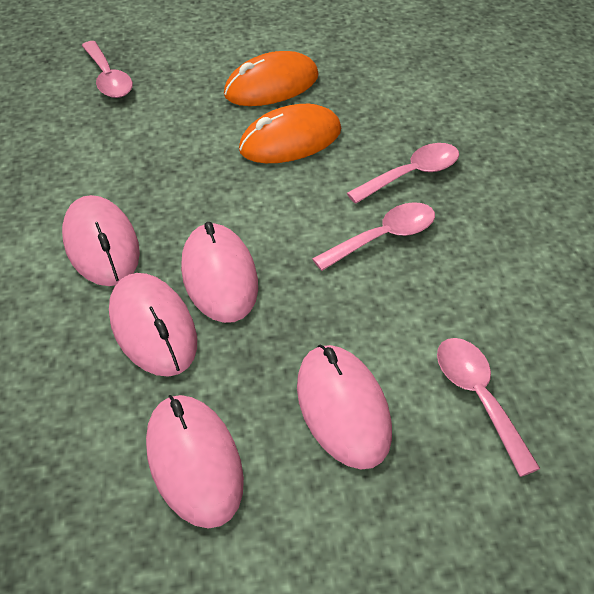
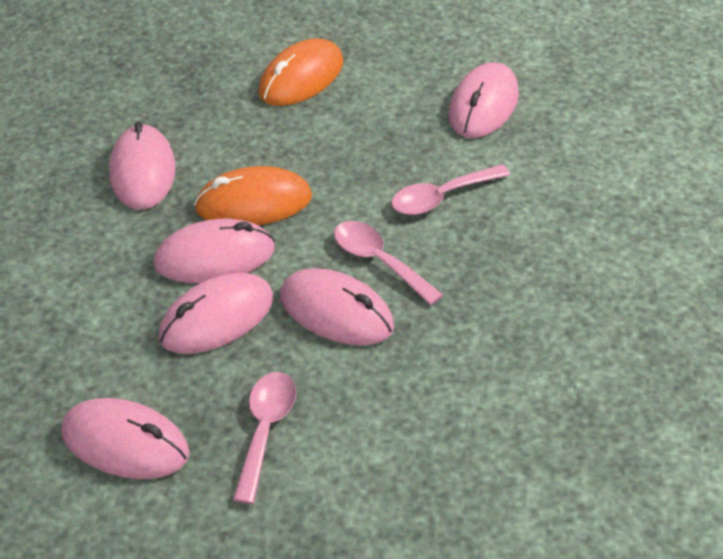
pink mouse: 5 -> 6
pink spoon: 4 -> 3

